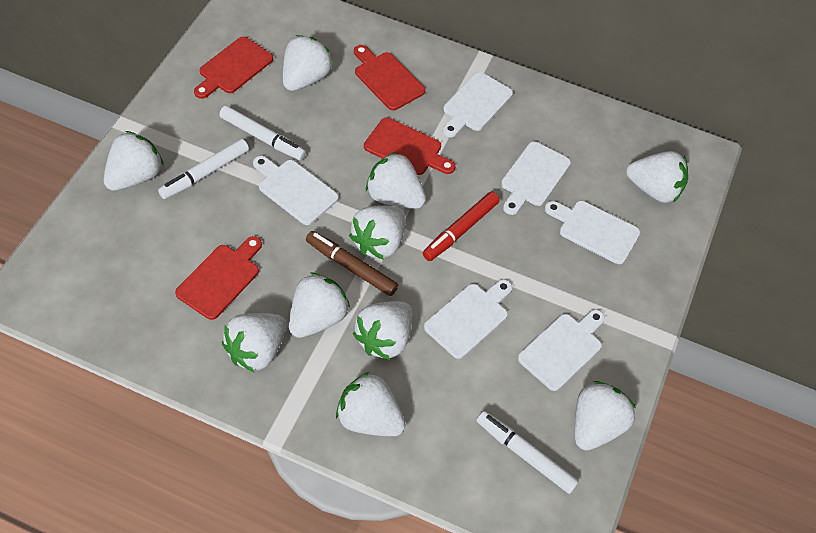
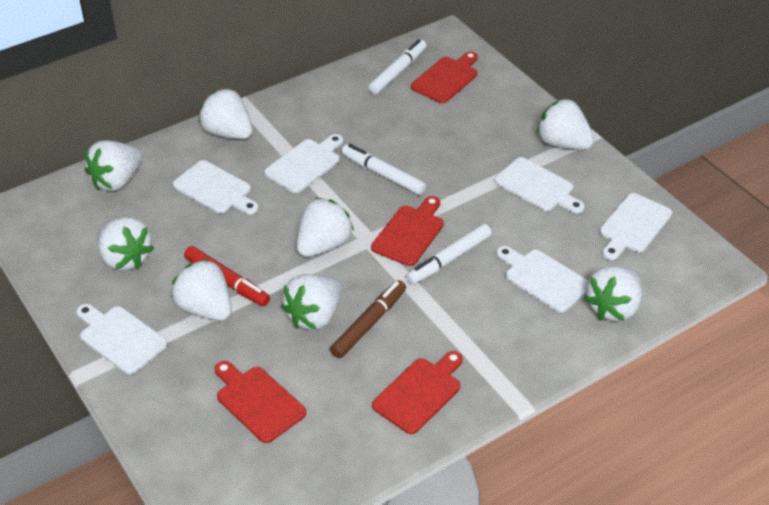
white strawberry: 10 -> 8

